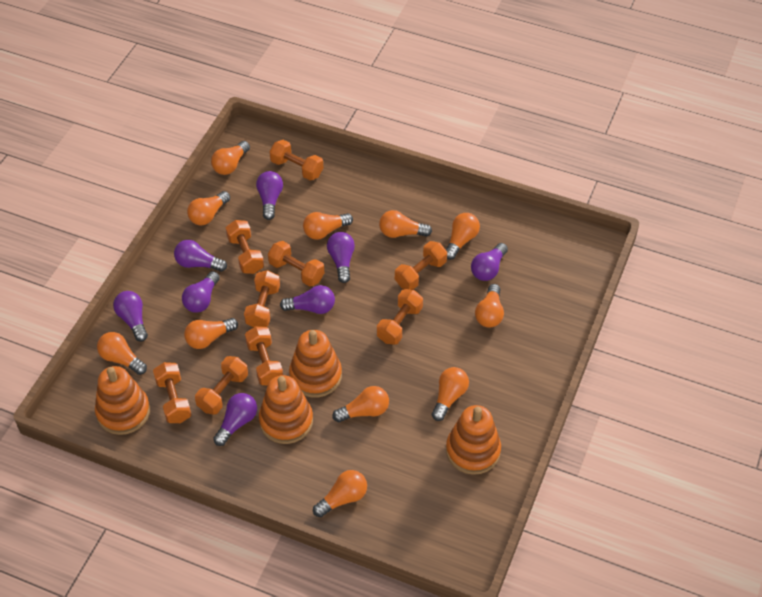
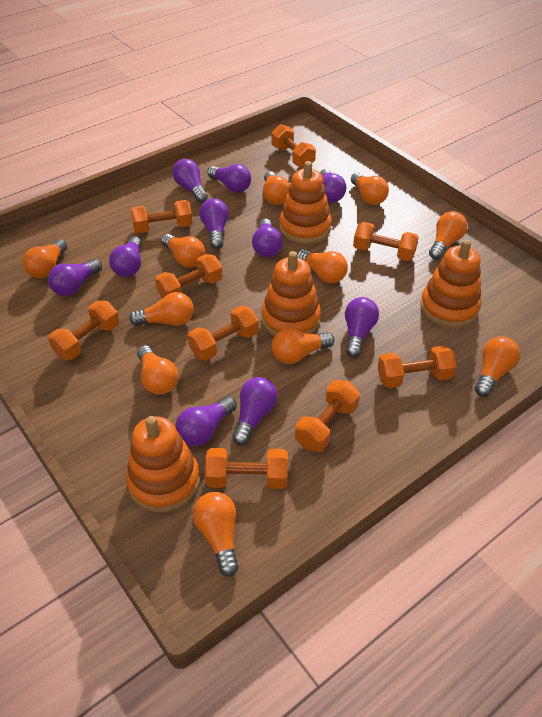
purple light bulb: 8 -> 10

